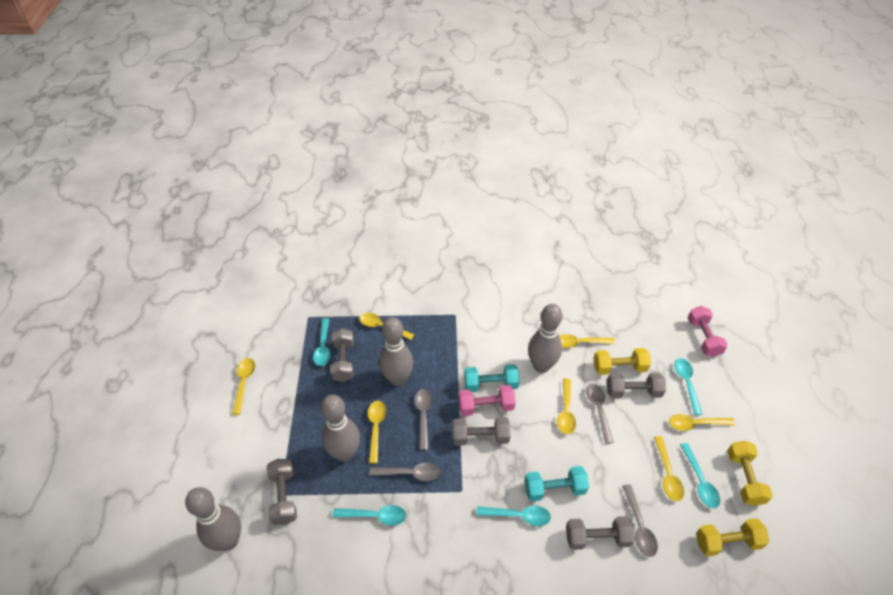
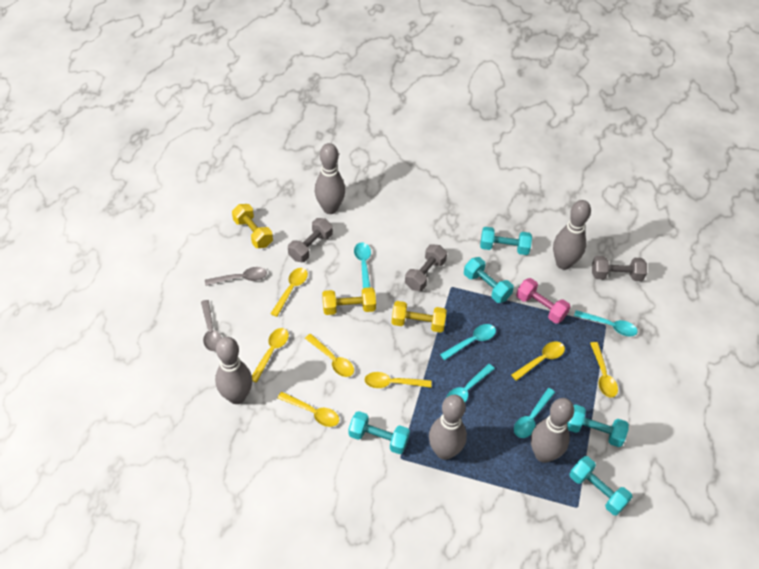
grey bowling pin: 4 -> 5
grey dumbbell: 5 -> 3
grey spoon: 4 -> 2
pink dumbbell: 2 -> 1
turquoise dumbbell: 2 -> 5

